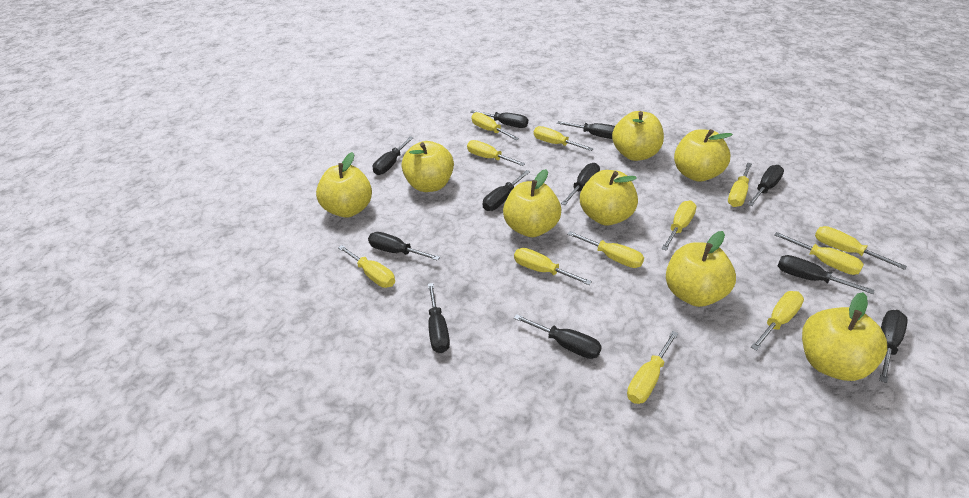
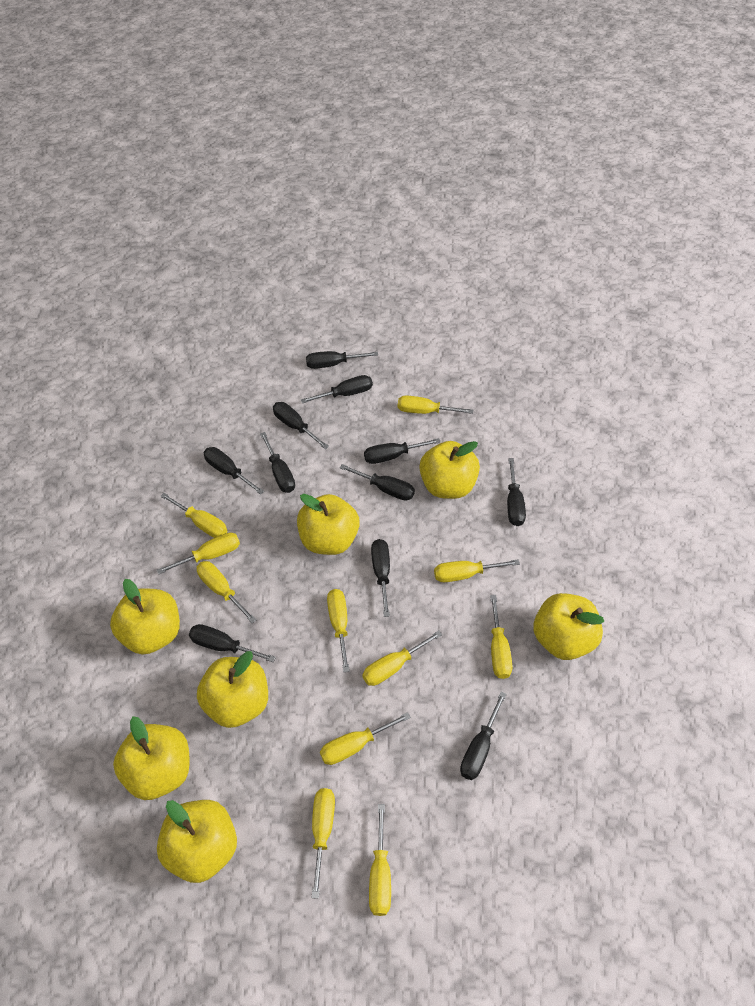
yellow apple: 8 -> 7
yellow screwdriver: 12 -> 11

